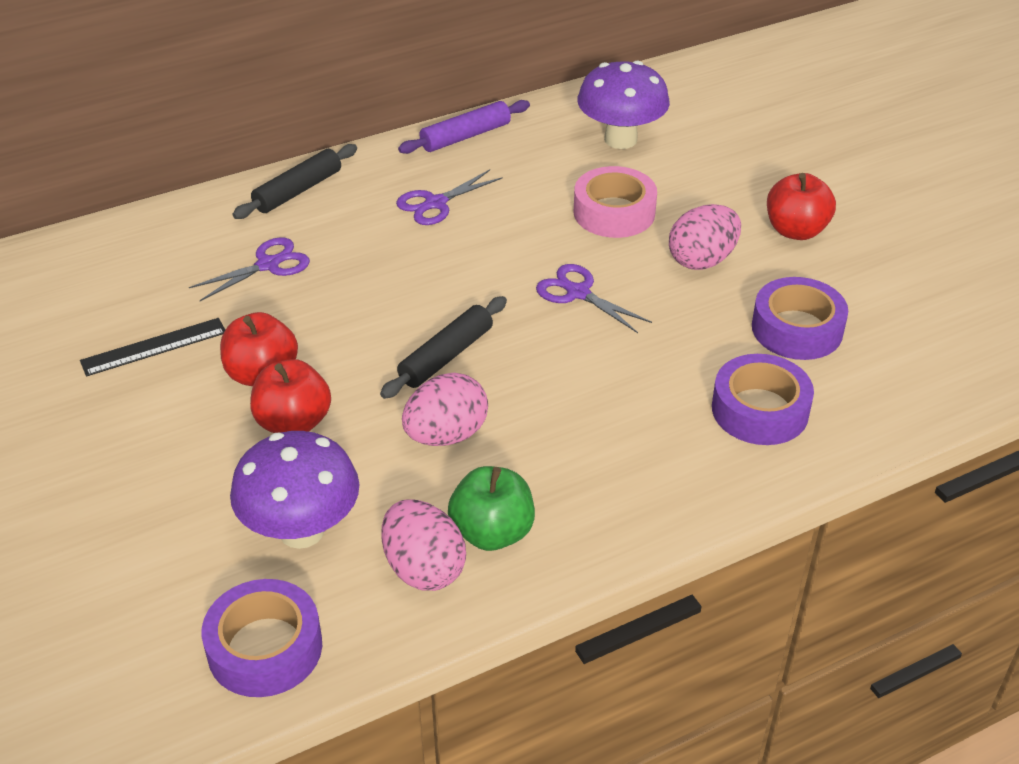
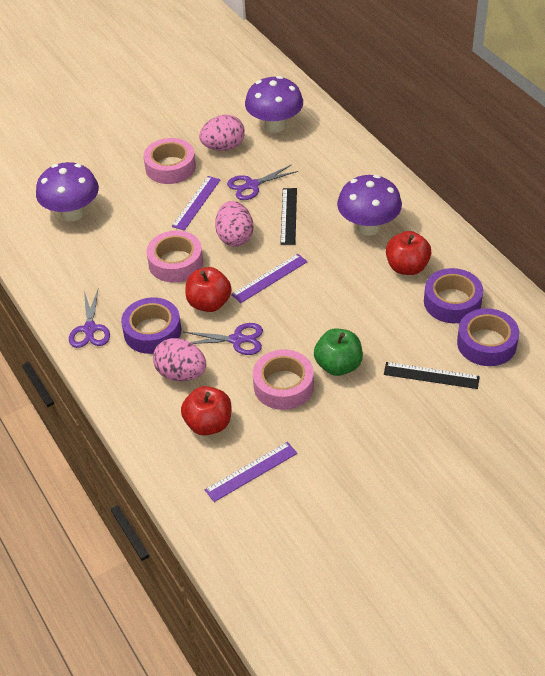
black rolling pin: 2 -> 0
black ruler: 1 -> 2
pink tape: 1 -> 3
purple mushroom: 2 -> 3
purple rolling pin: 1 -> 0
purple ruler: 0 -> 3

